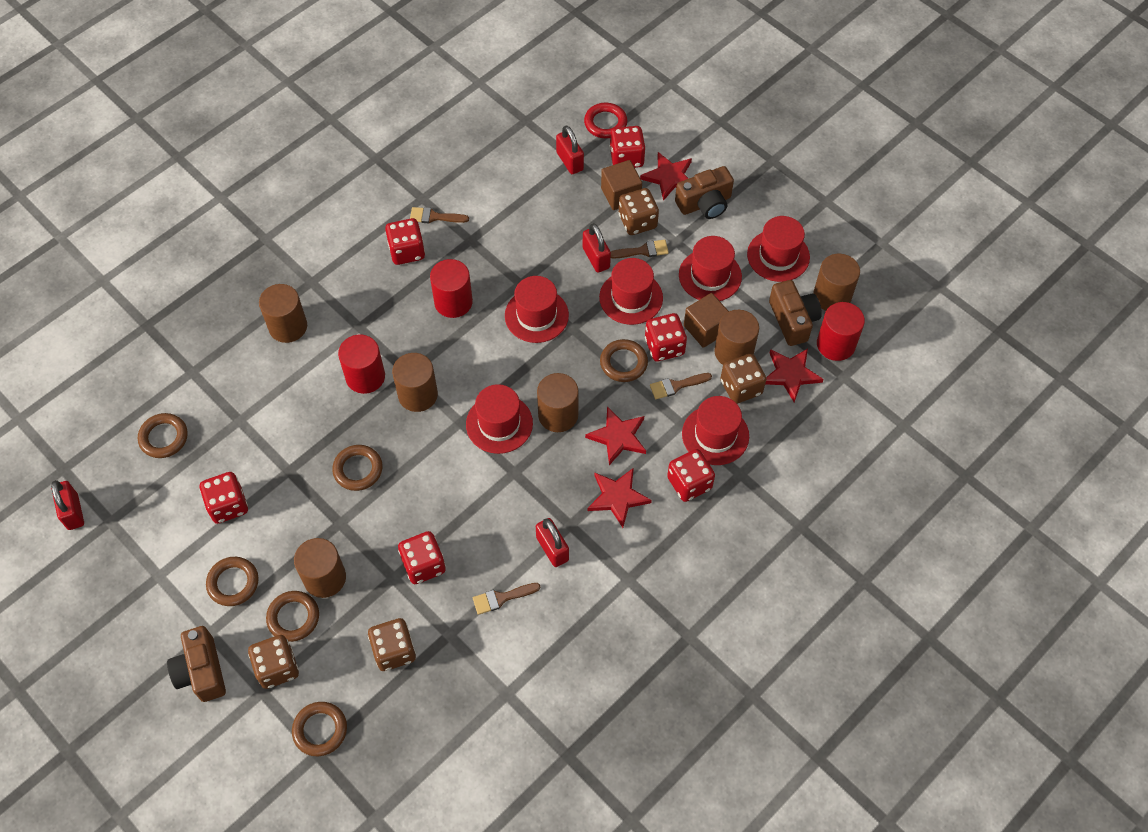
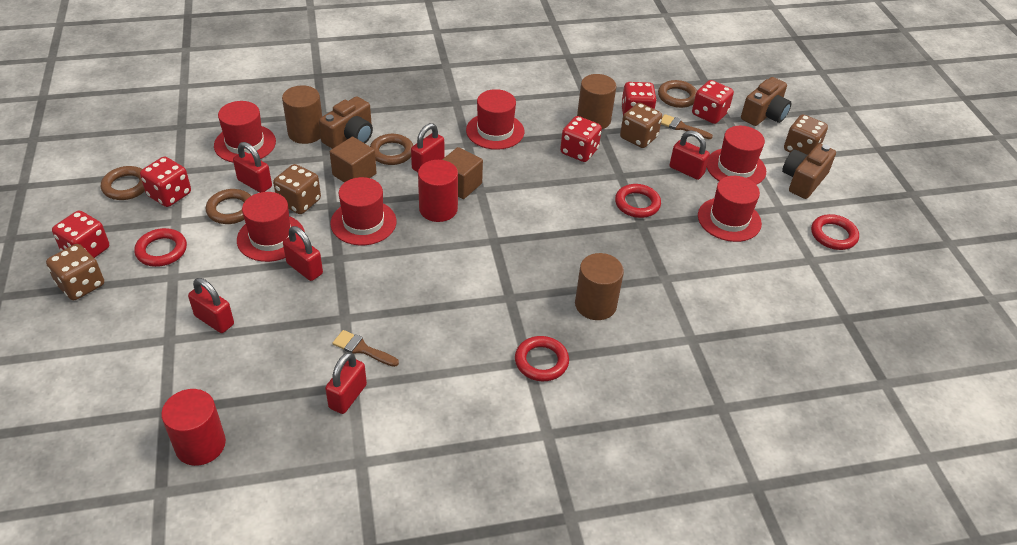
brown brush: 4 -> 2
brown cylinder: 6 -> 3
brown ring: 6 -> 4
red cylinder: 3 -> 2
red dice: 6 -> 5
red padlock: 4 -> 6
red ring: 1 -> 4
red star: 4 -> 0

